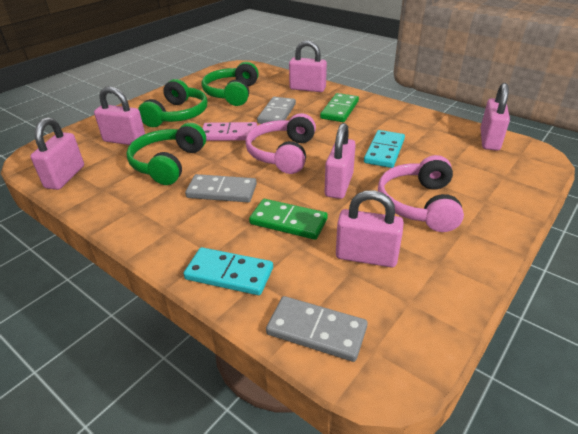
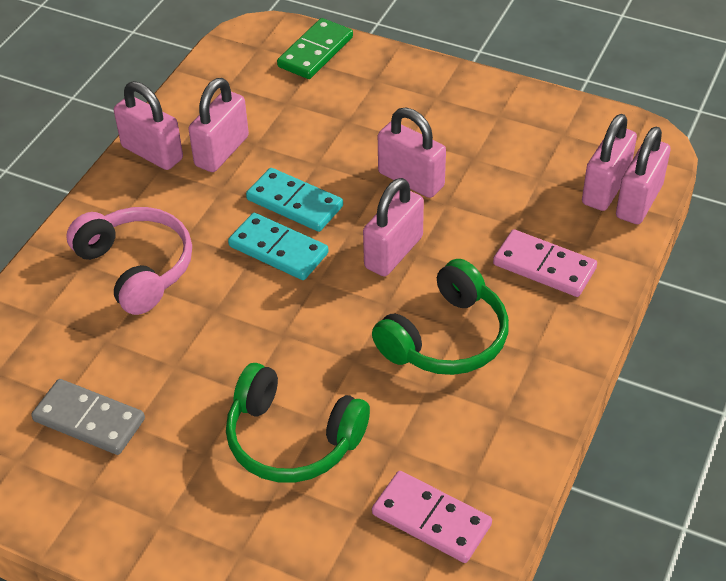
green domino: 2 -> 1
green headphones: 3 -> 2
grey domino: 3 -> 1
pink domino: 1 -> 2
pink headphones: 2 -> 1

